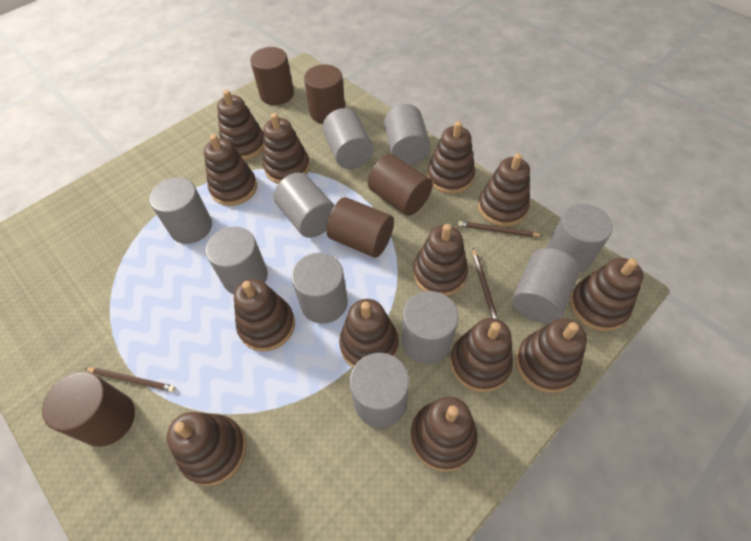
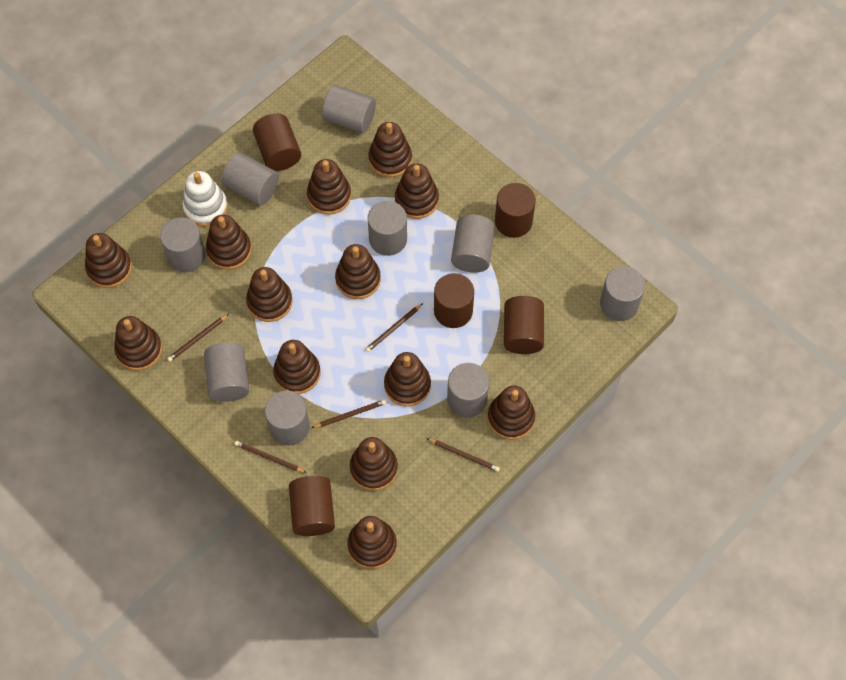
brown pencil: 3 -> 5
grey cylinder: 10 -> 9
white stacking toy: 0 -> 1

